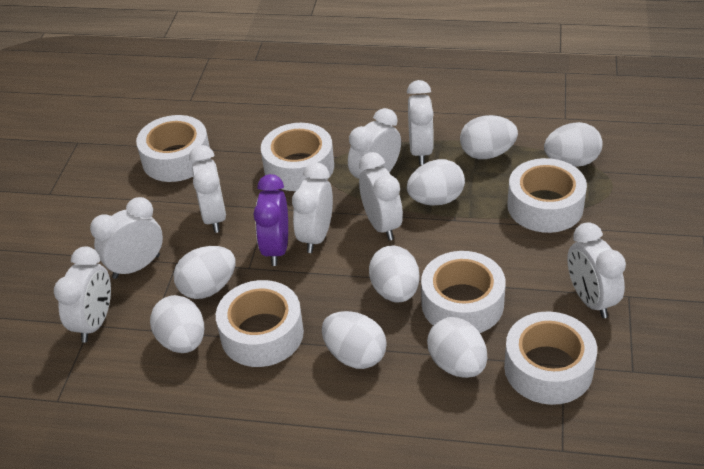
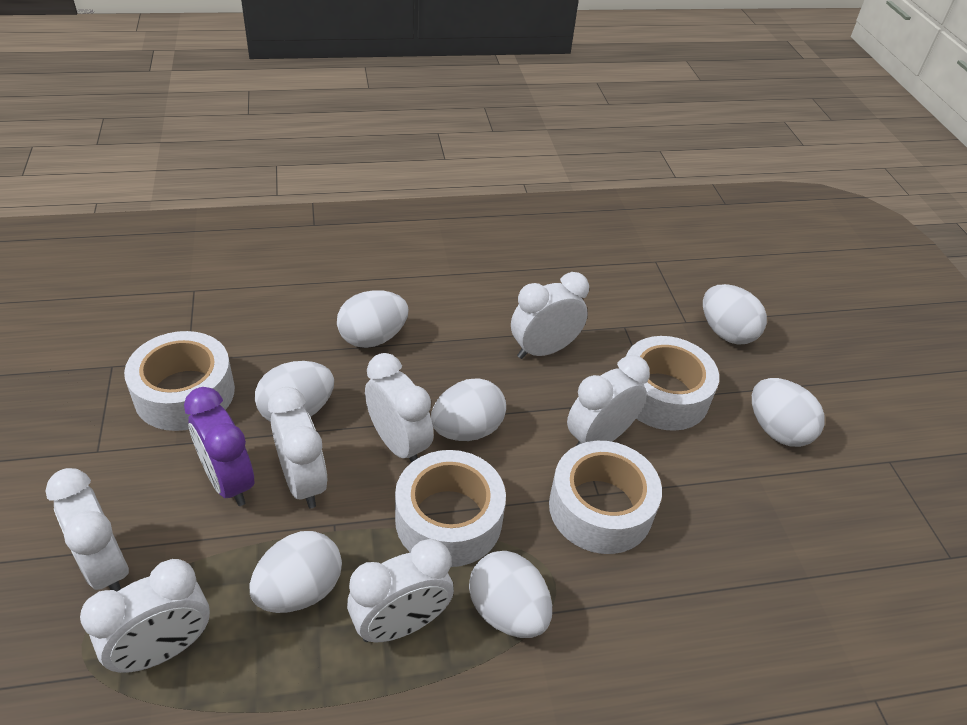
white clock: 8 -> 7
white egg: 8 -> 7
white tape: 6 -> 4

